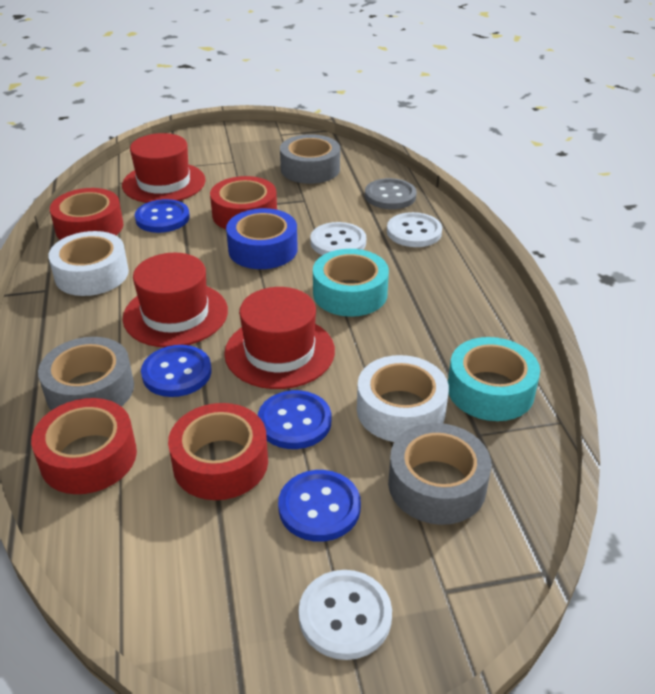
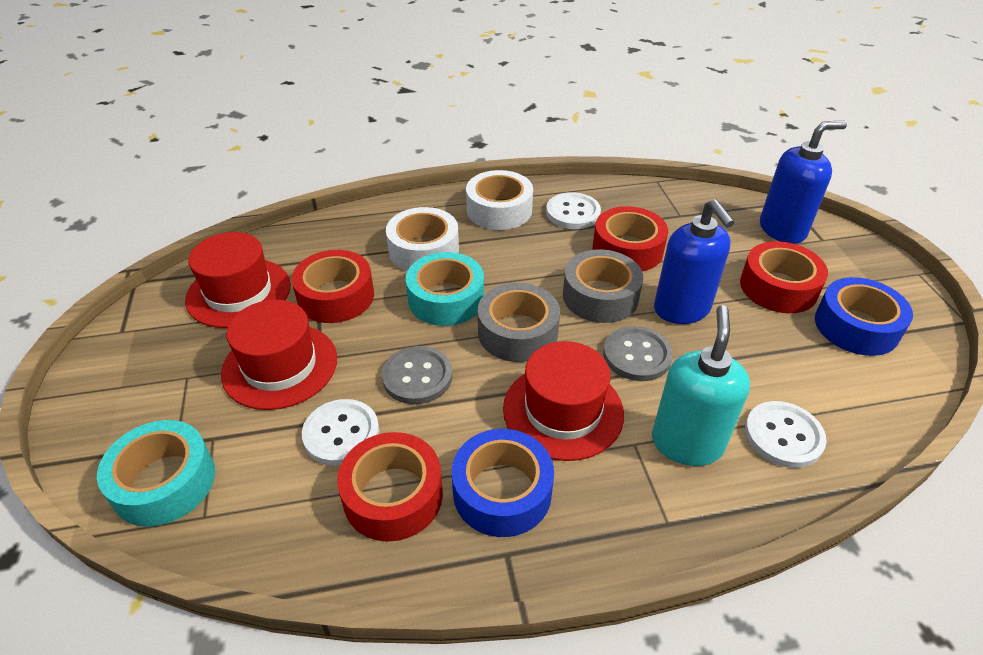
blue button: 4 -> 0
blue soap dispenser: 0 -> 2
blue tape: 1 -> 2
grey button: 1 -> 2
grey tape: 3 -> 2
turquoise soap dispenser: 0 -> 1

